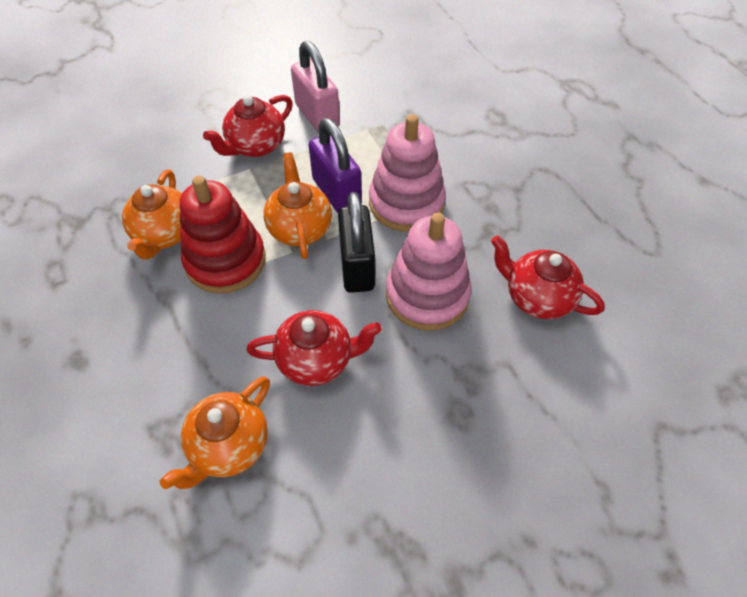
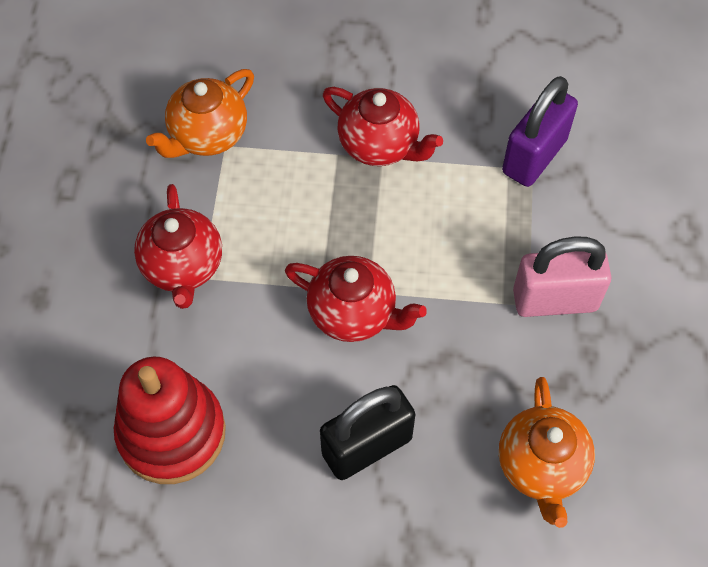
orange teapot: 3 -> 2
pink stacking toy: 2 -> 0

